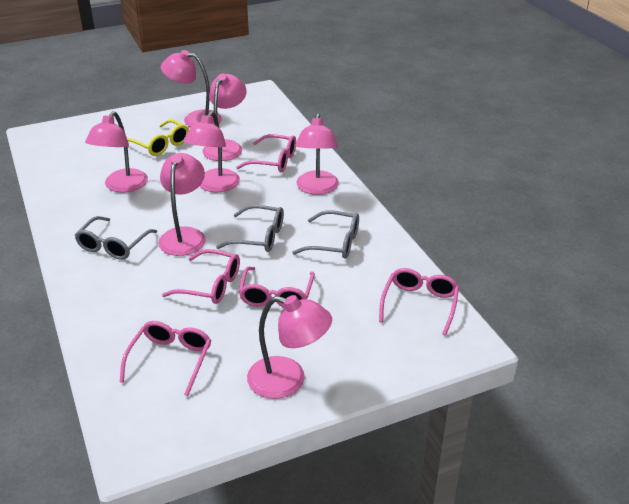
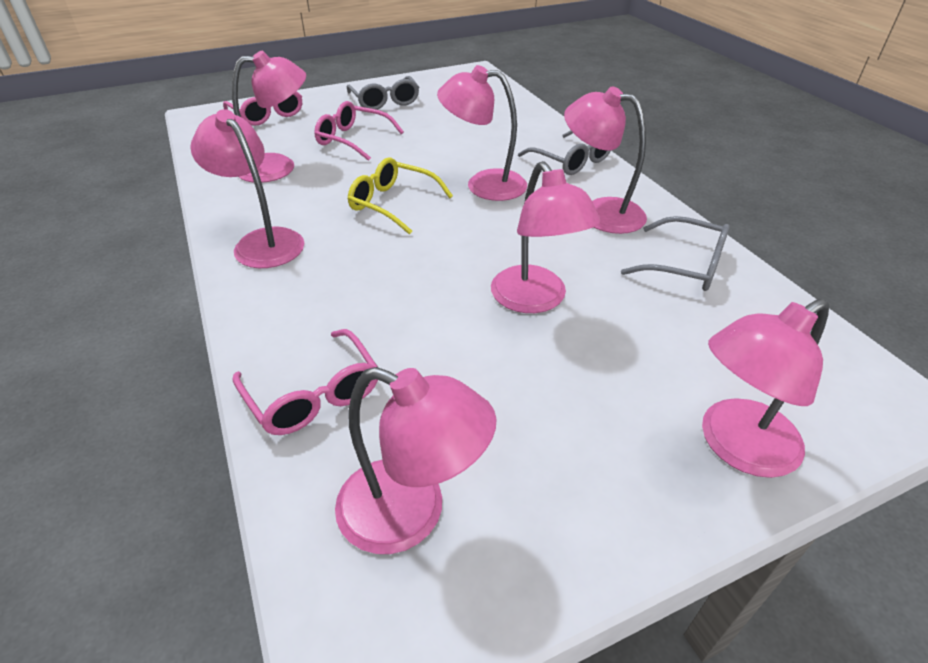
pink glasses: 5 -> 3

